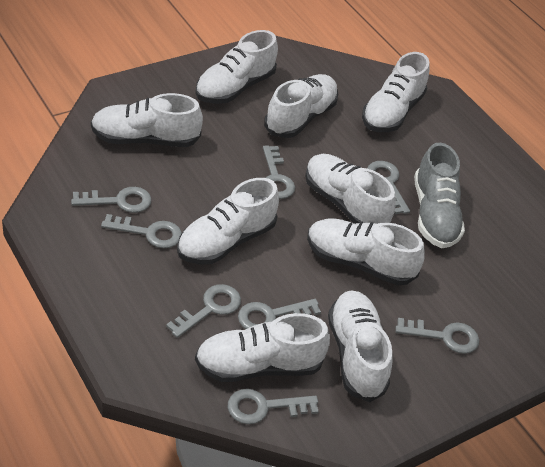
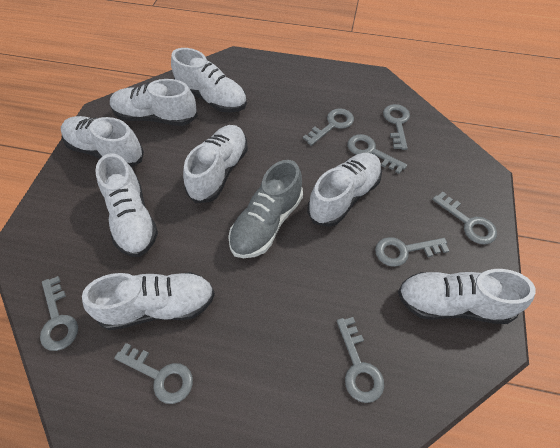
white shoe: 9 -> 8

